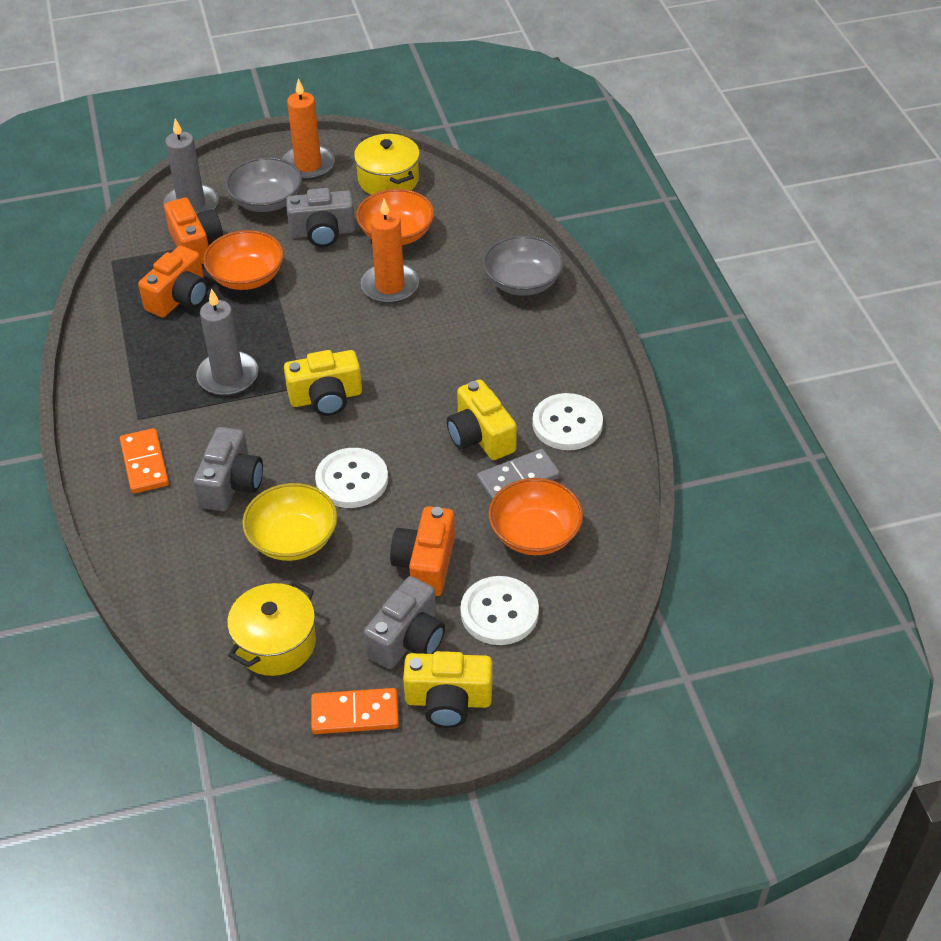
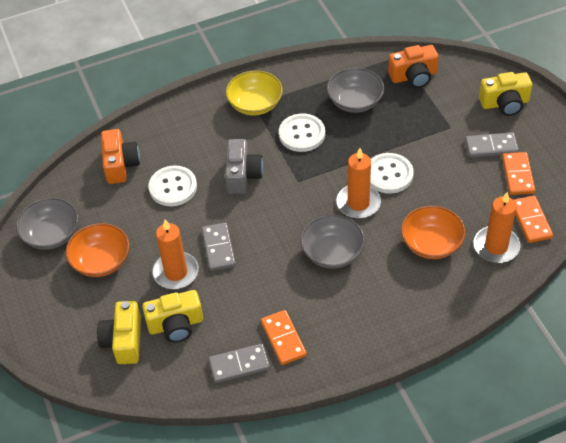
grey bowl: 2 -> 3
grey camera: 3 -> 1
grey candle: 2 -> 0
grey domino: 1 -> 3
orange bowl: 3 -> 2
orange camera: 3 -> 2
orange candle: 2 -> 3
orange domino: 2 -> 3
yellow pot: 2 -> 0

